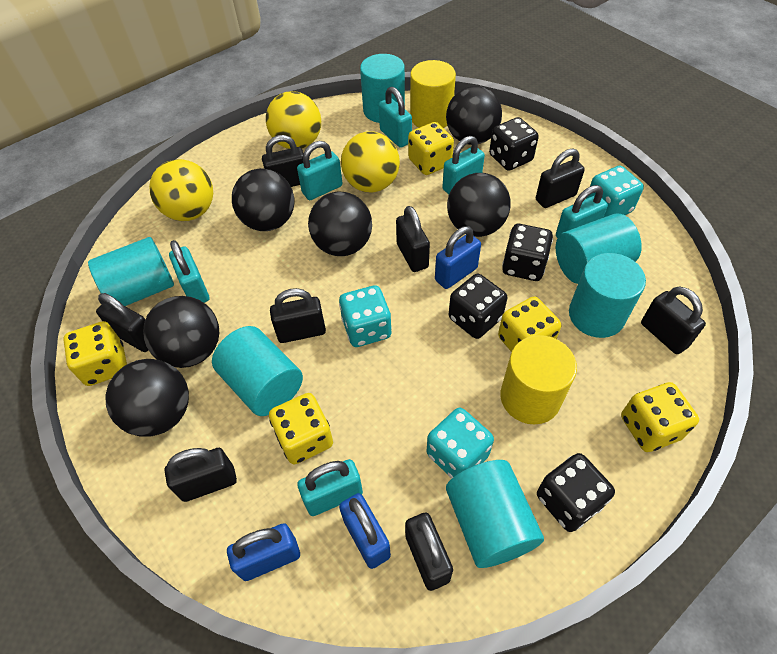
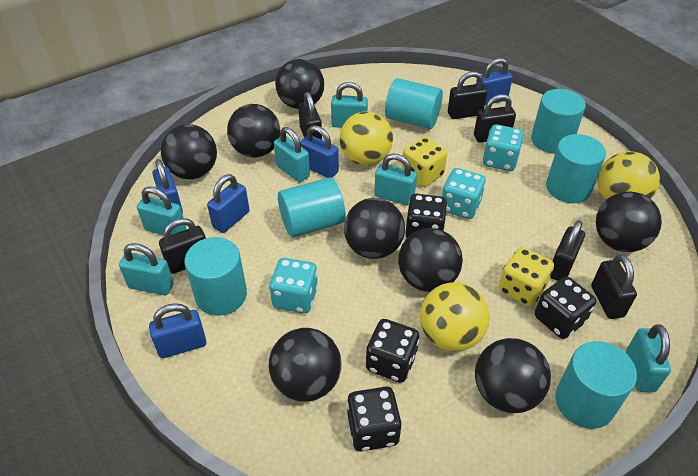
black ball: 6 -> 8
black padlock: 8 -> 6
blue padlock: 3 -> 5
yellow cylinder: 2 -> 0
yellow dice: 5 -> 2

